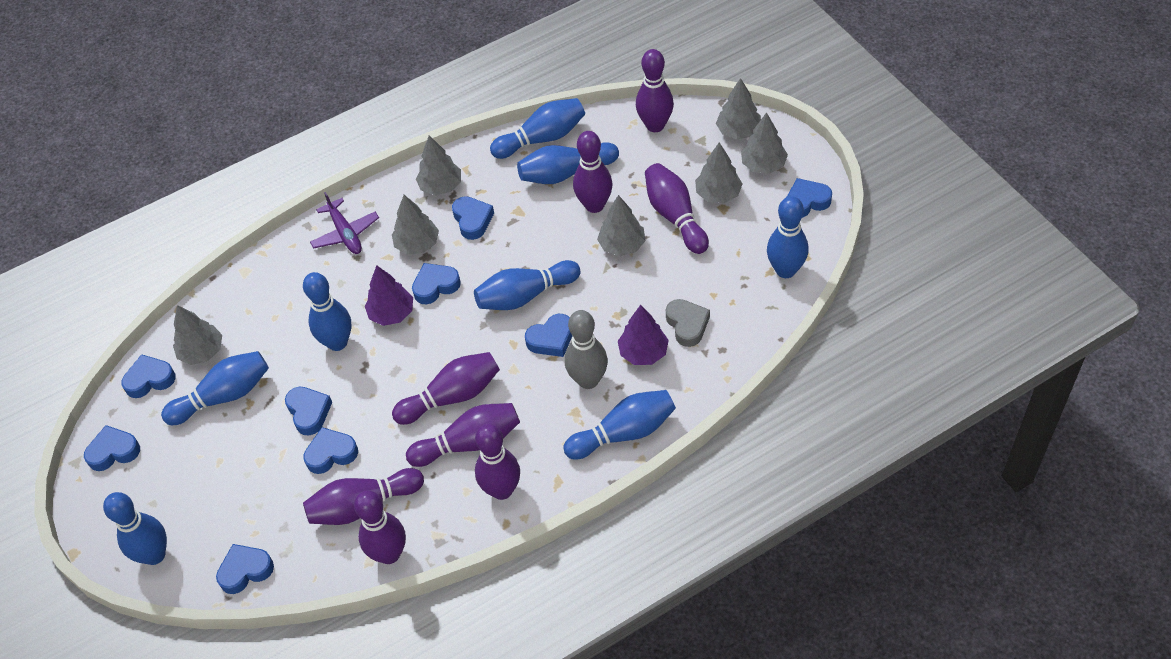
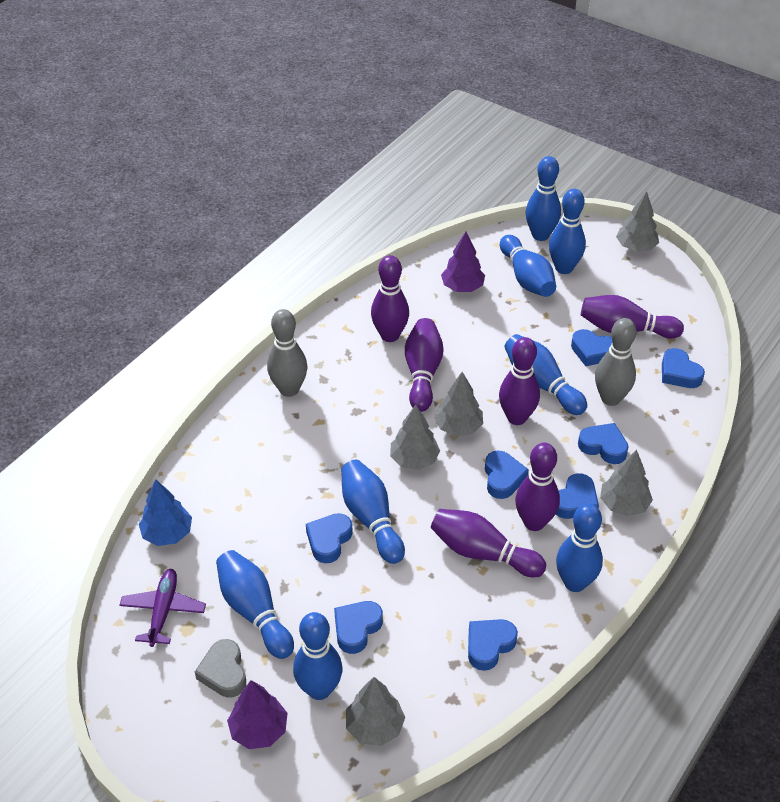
blue heart: 9 -> 8
blue tree: 0 -> 1
grey bowling pin: 1 -> 2
grey tree: 7 -> 5
purple bowling pin: 8 -> 6

